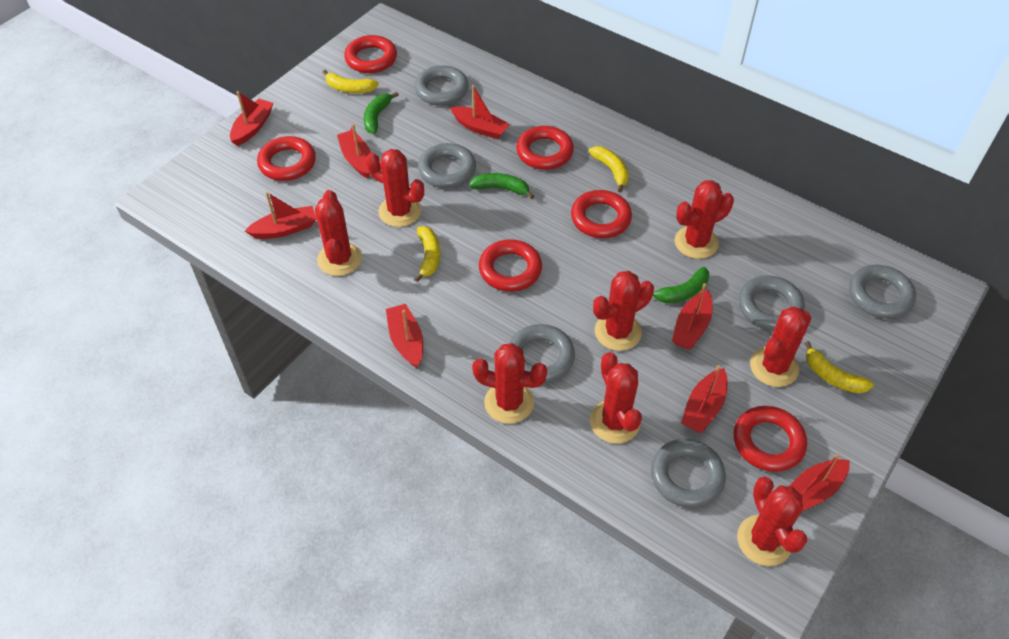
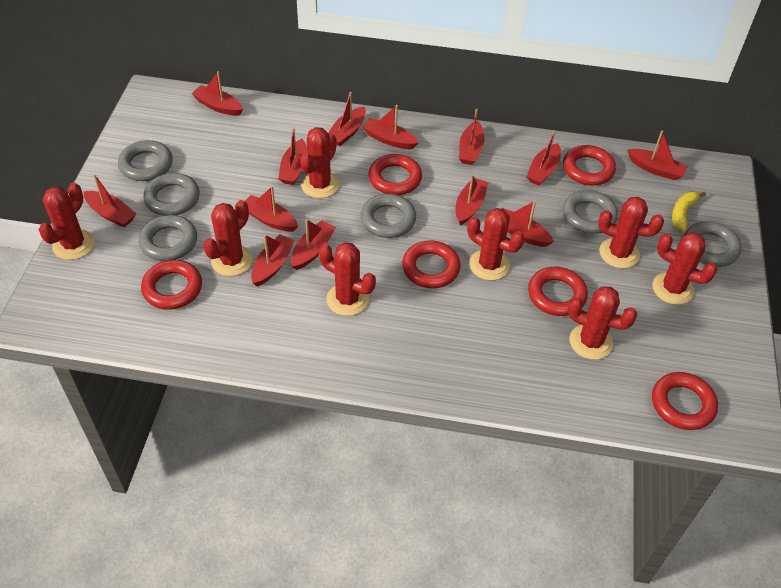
green banana: 3 -> 0
red boat: 8 -> 13
yellow banana: 4 -> 1

